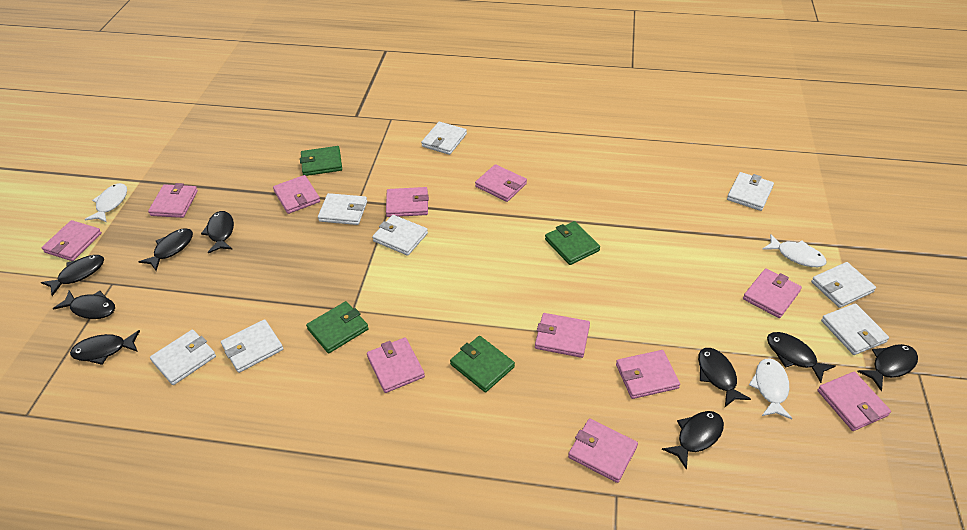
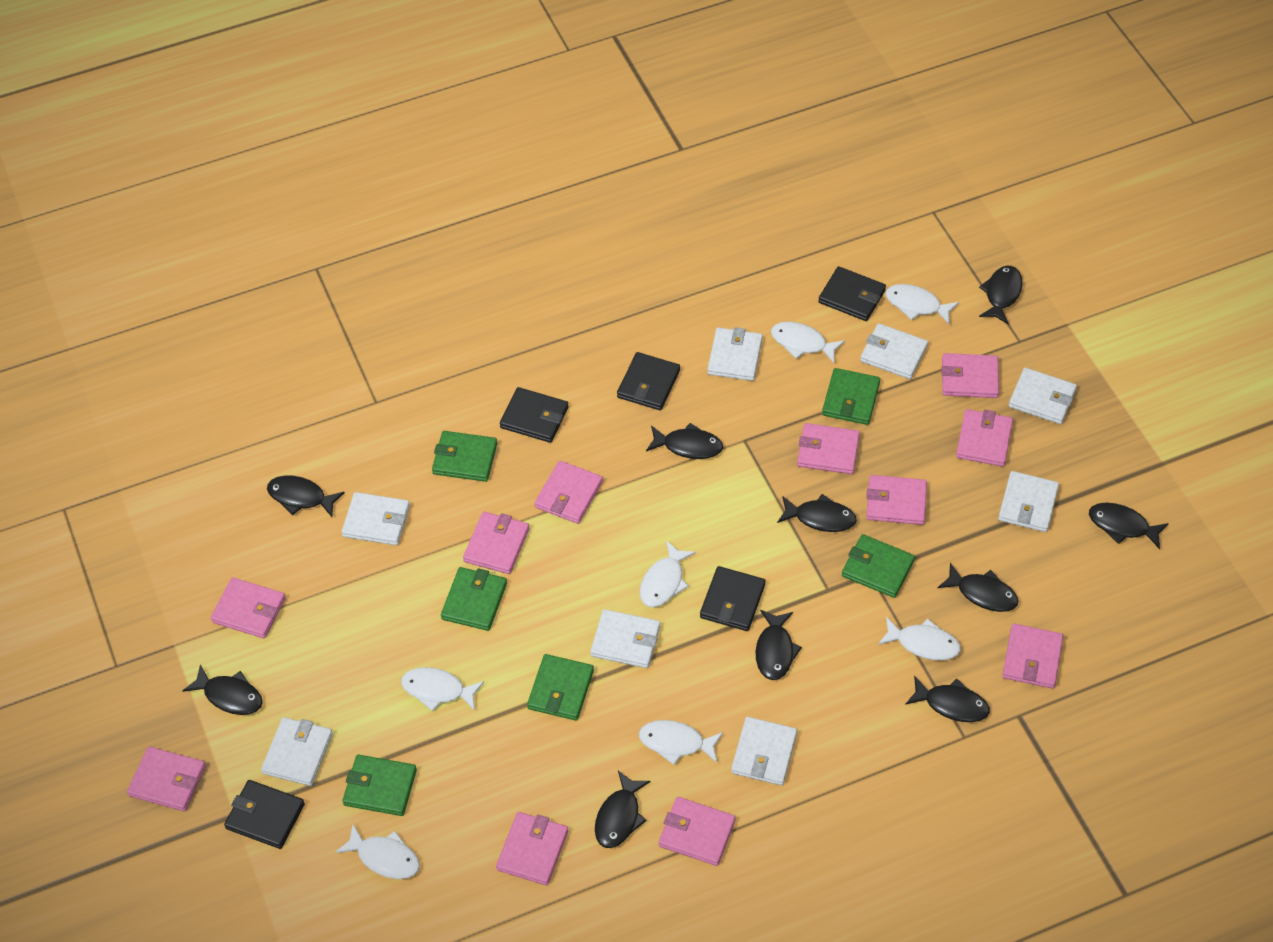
black fish: 9 -> 10
black wallet: 0 -> 5
green wallet: 4 -> 6
white fish: 3 -> 7

